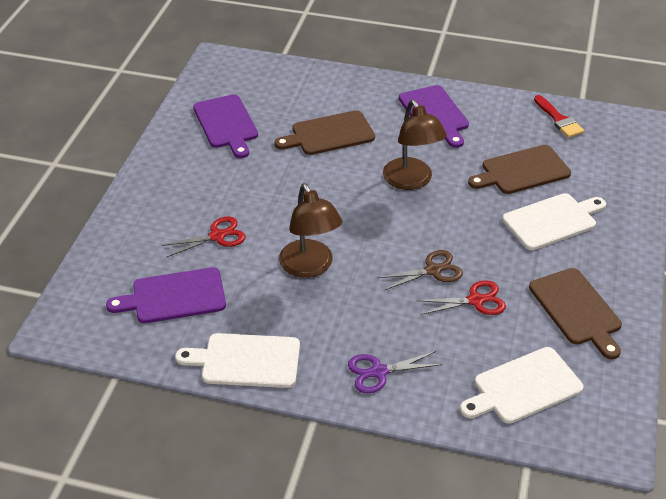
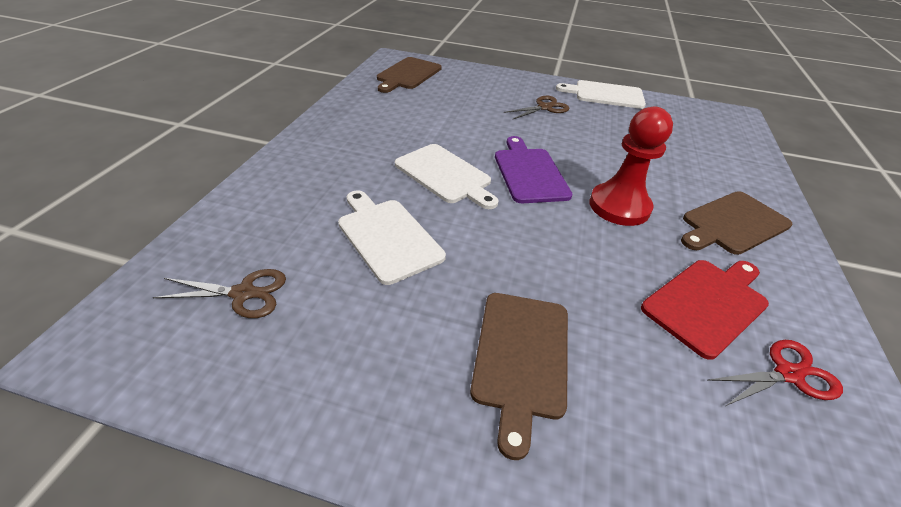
brown lamp: 2 -> 0
brown scissors: 1 -> 2
purple cutting board: 3 -> 1
purple scissors: 1 -> 0
red brush: 1 -> 0
red cutting board: 0 -> 1
red pawn: 0 -> 1
red scissors: 2 -> 1

